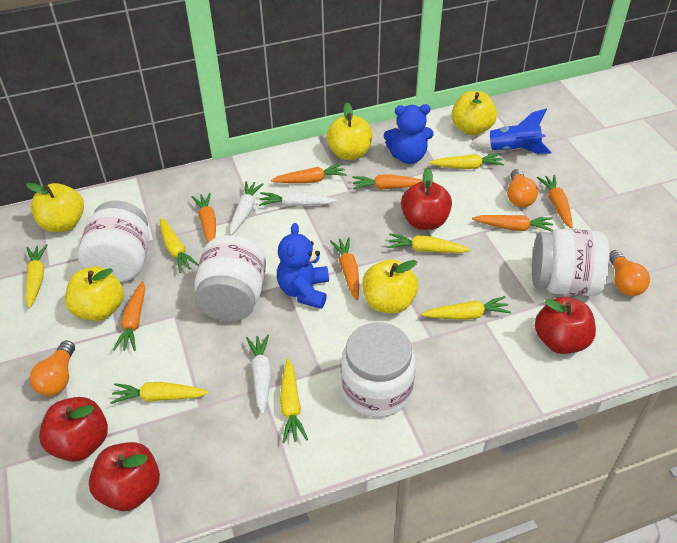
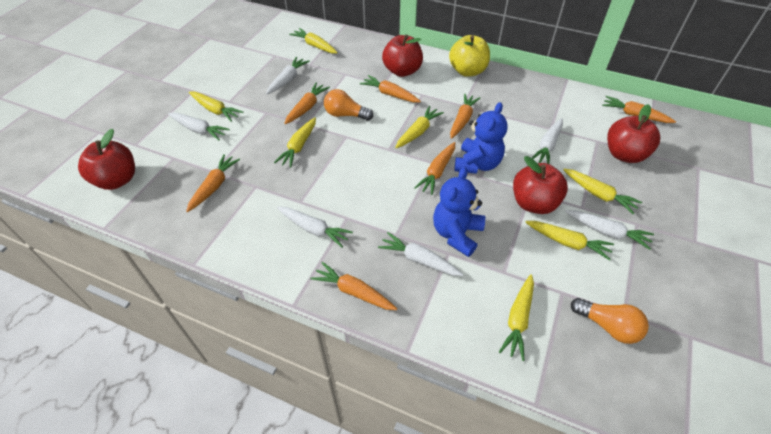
blue rocket: 1 -> 0
orange light bulb: 3 -> 2
white carrot: 3 -> 6
white jar: 4 -> 0
yellow apple: 5 -> 1

